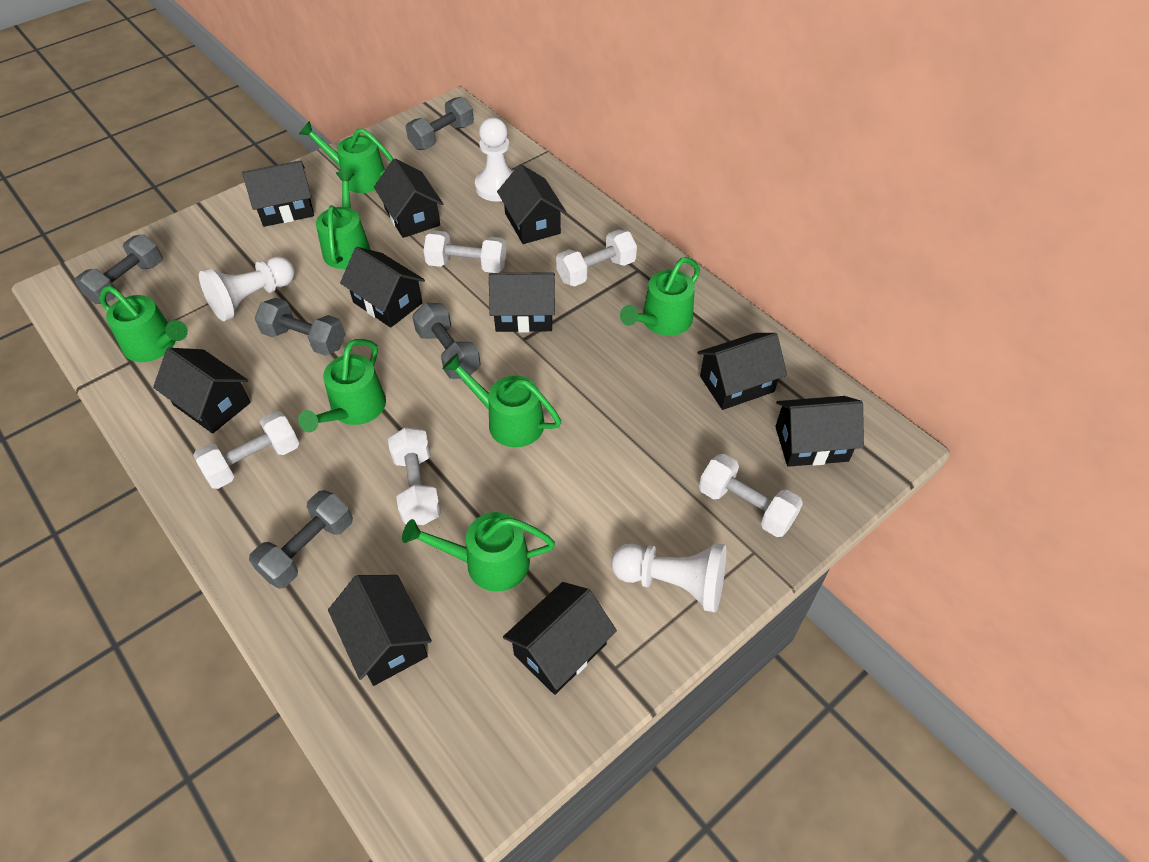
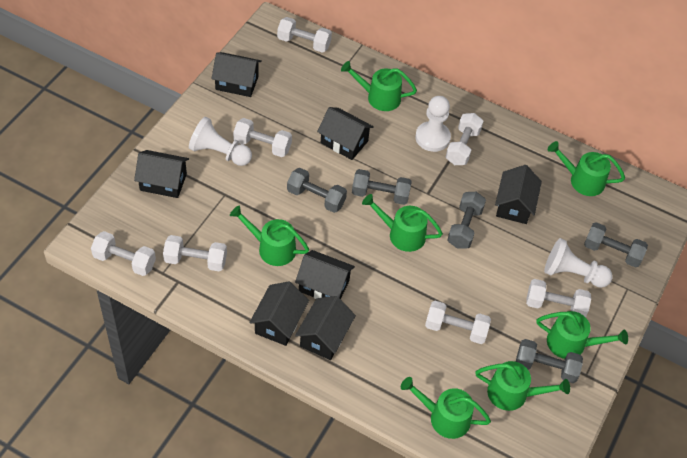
black house: 10 -> 7
white dumbbell: 5 -> 7

